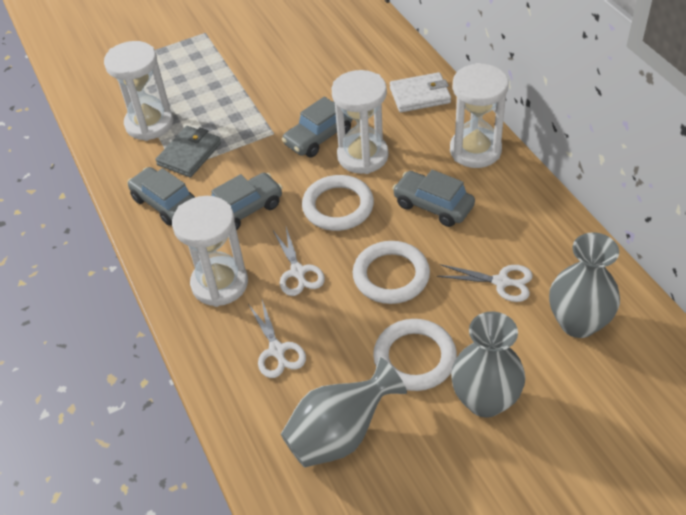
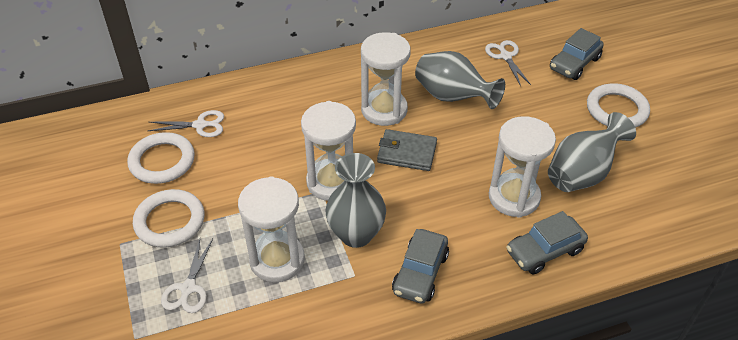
grey car: 4 -> 3
white wallet: 1 -> 0

